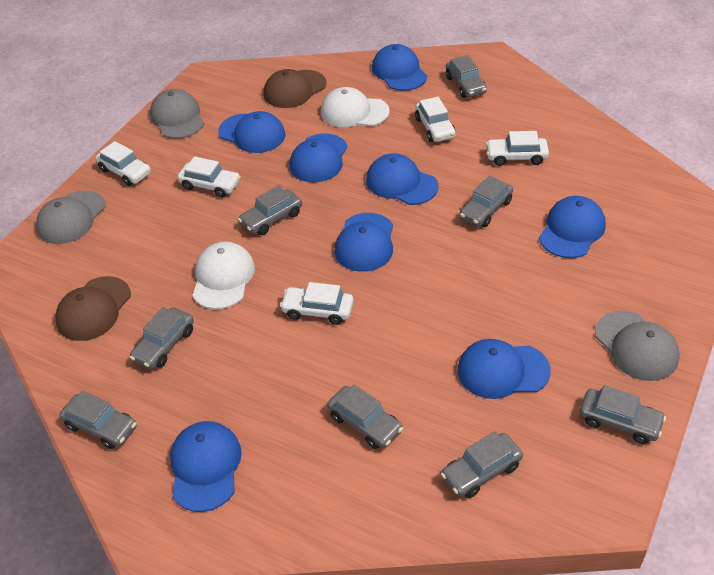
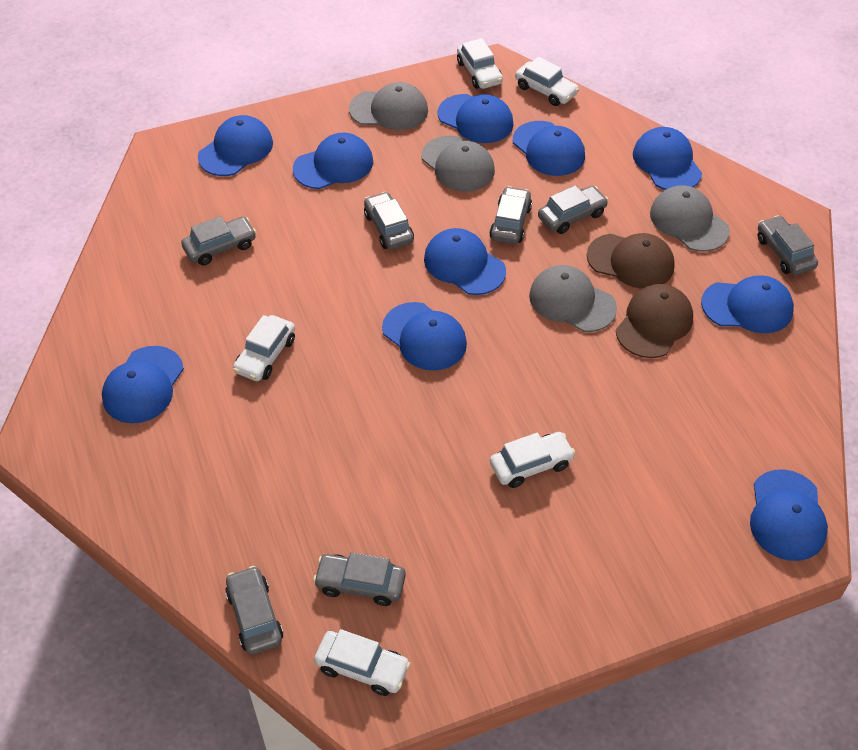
blue cap: 8 -> 10
grey cap: 3 -> 4
grey car: 8 -> 7
white cap: 2 -> 0

